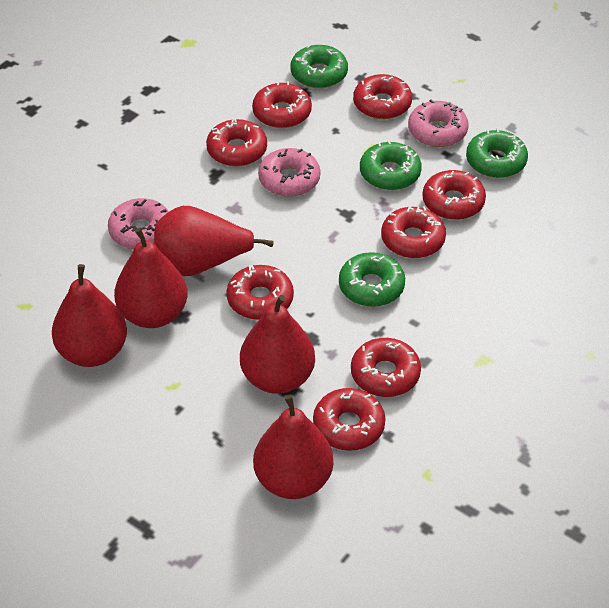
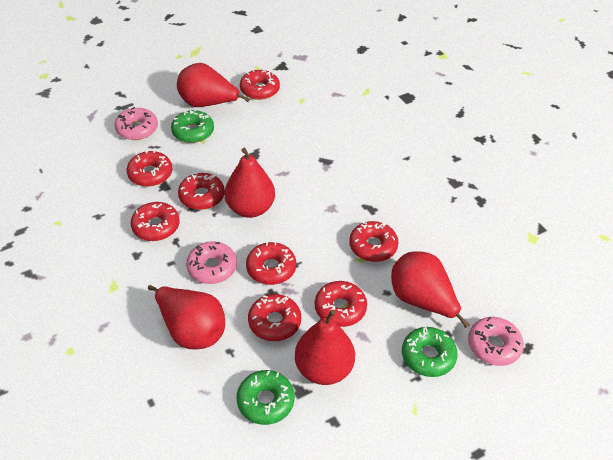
green donut: 4 -> 3

